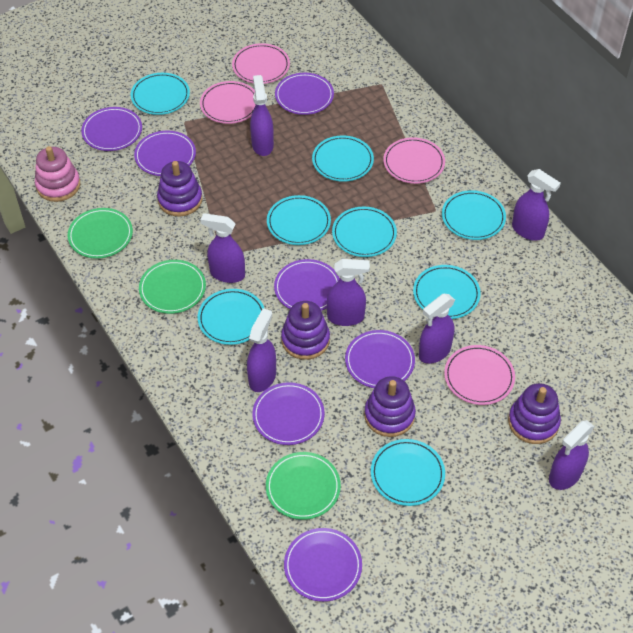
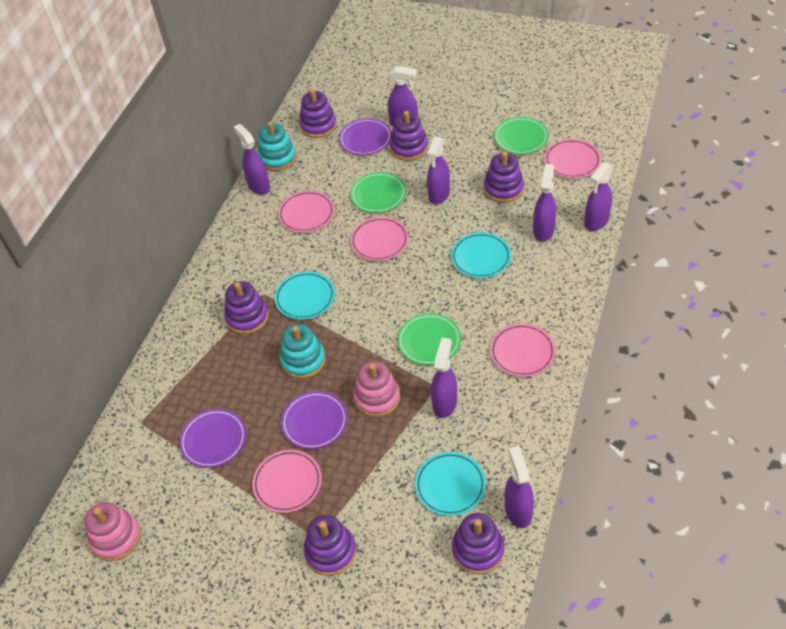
pink plate: 4 -> 5
pink stacking toy: 1 -> 2
purple plate: 7 -> 3
purple stacking toy: 4 -> 6
turquoise plate: 8 -> 3
turquoise stacking toy: 0 -> 2

